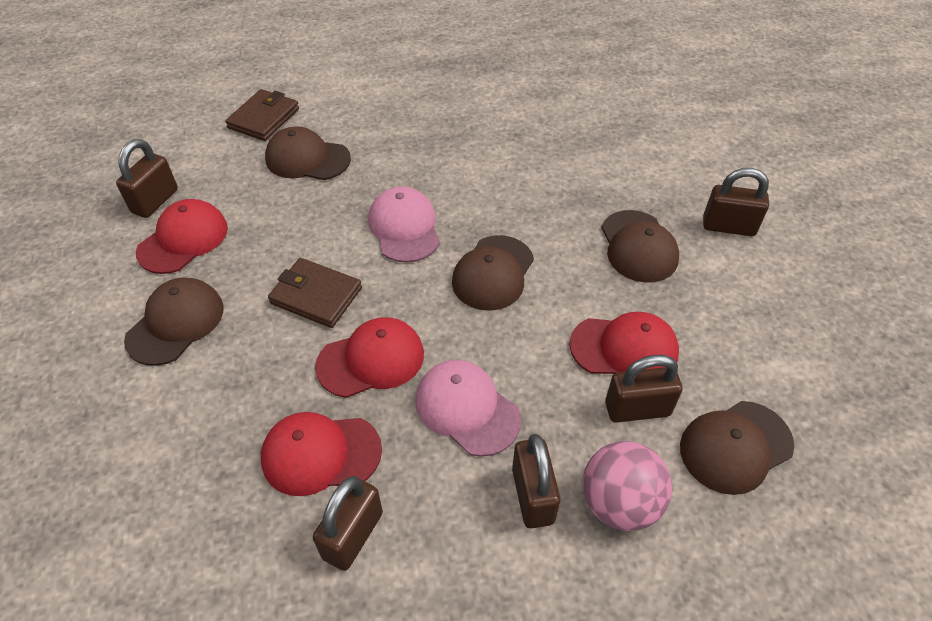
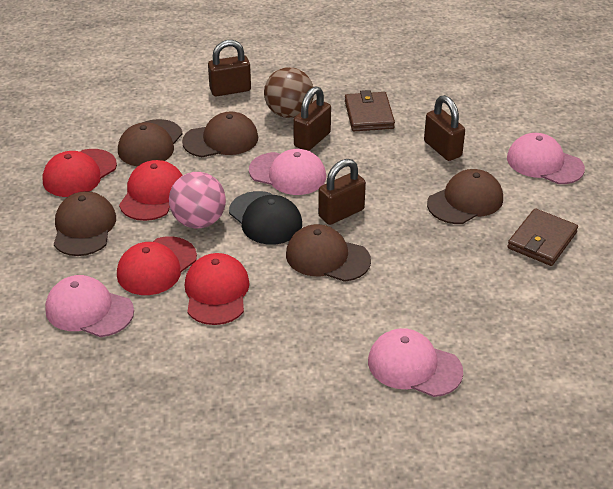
black cap: 0 -> 1
brown ball: 0 -> 1
brown padlock: 5 -> 4
pink cap: 2 -> 4

